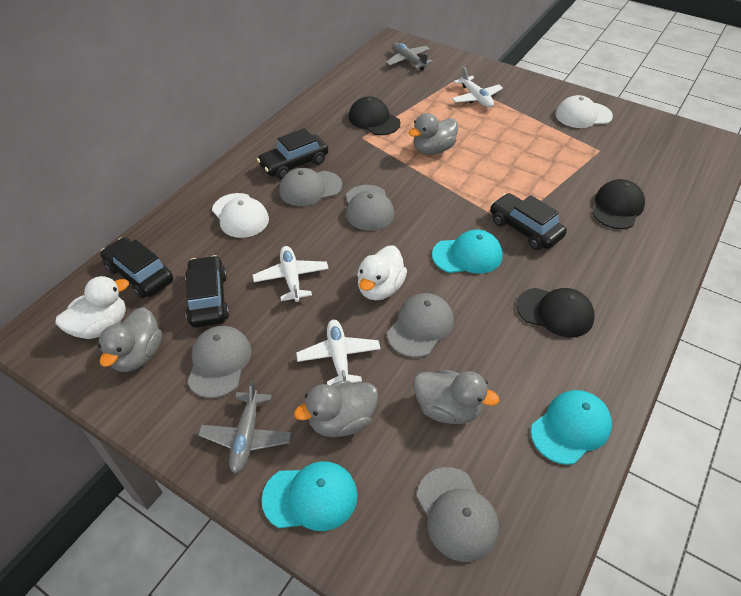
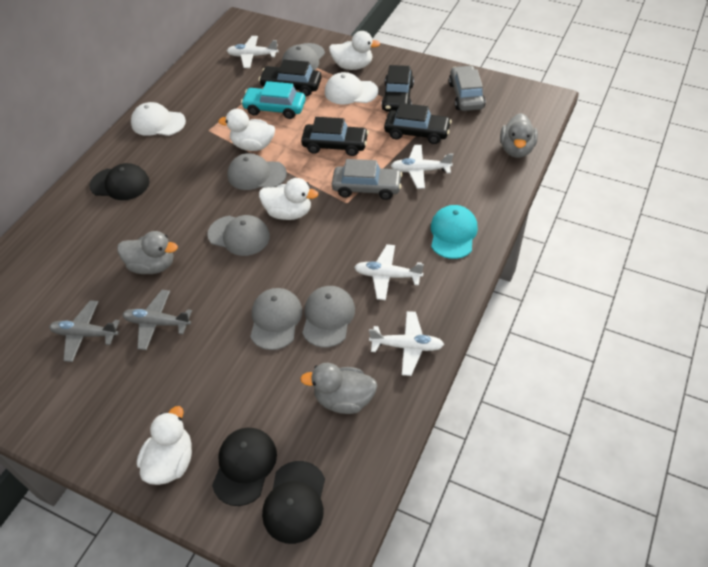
grey car: 0 -> 2
grey duck: 4 -> 3
turquoise cap: 3 -> 1
turquoise car: 0 -> 1
white duck: 2 -> 4
white plane: 3 -> 4

